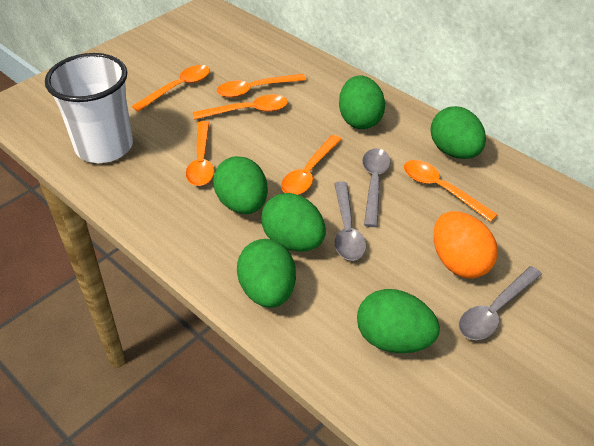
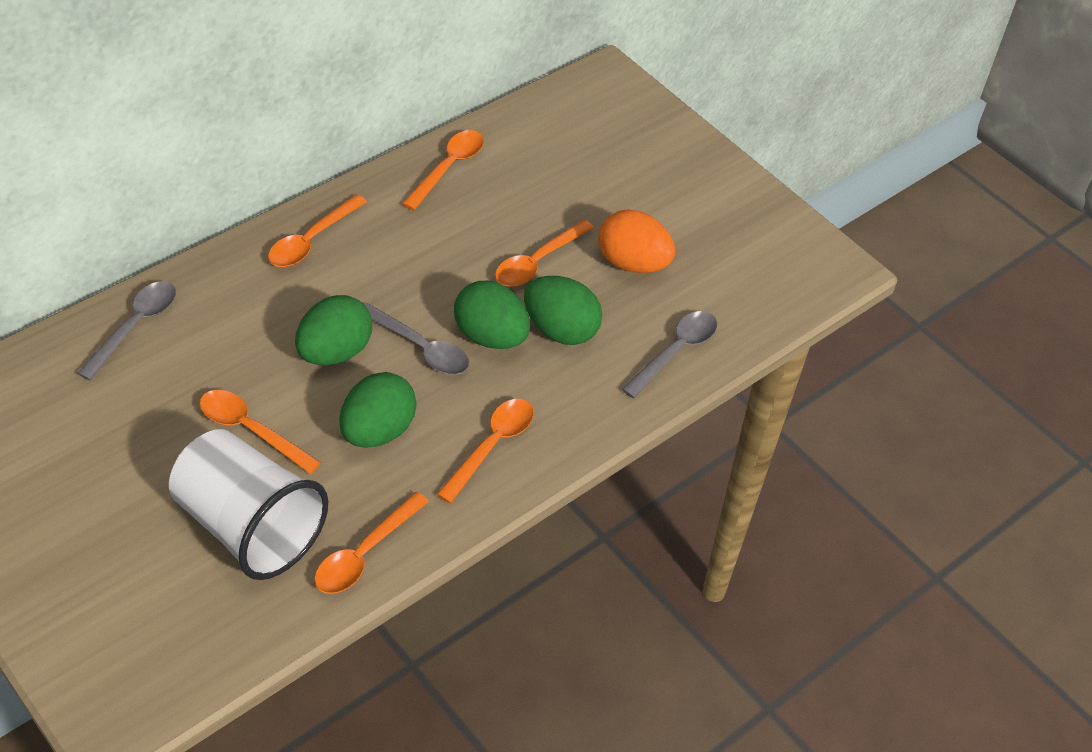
green egg: 6 -> 4

